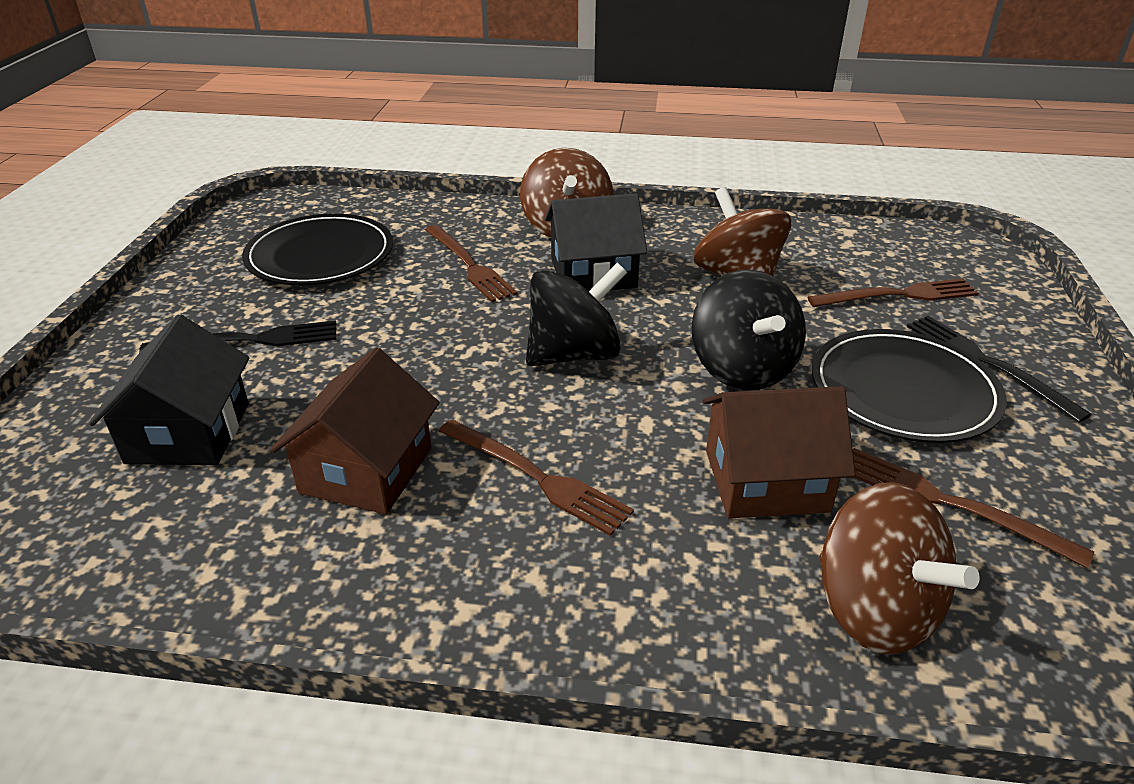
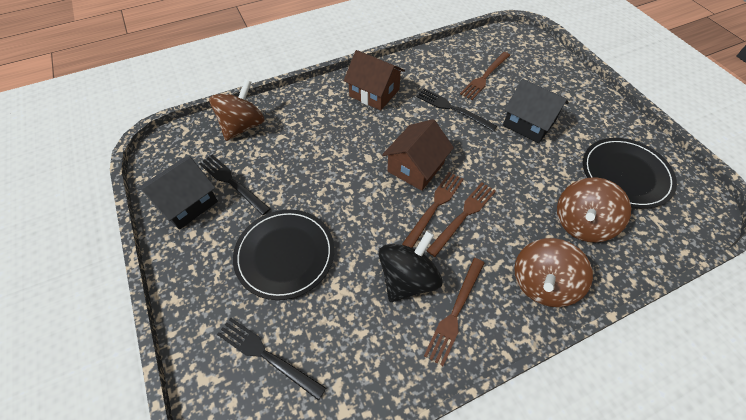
black fork: 2 -> 3
black spinning top: 2 -> 1

